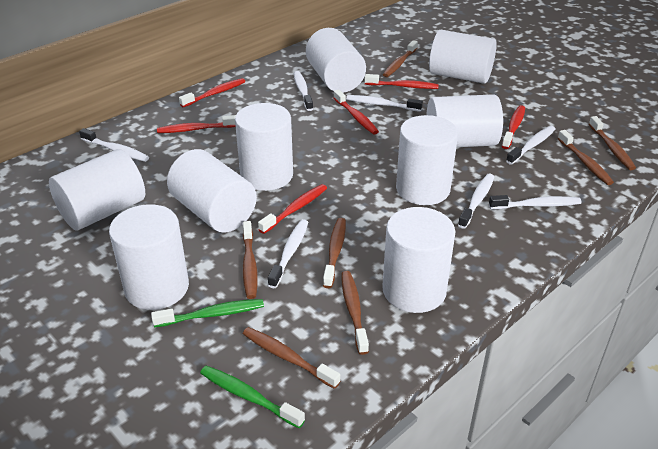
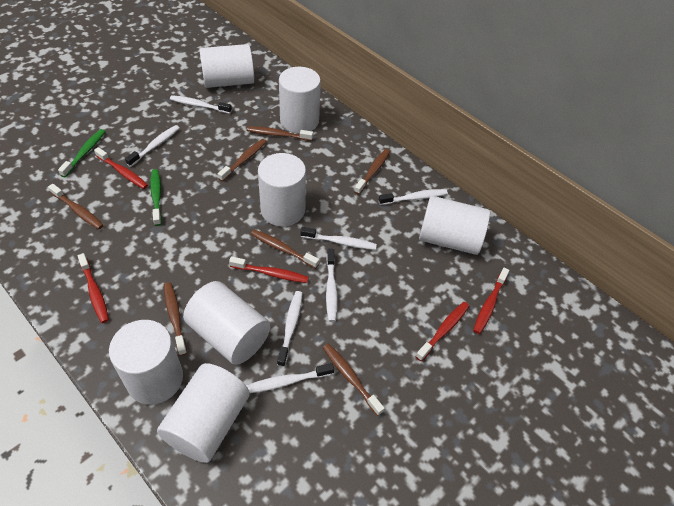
red toothbrush: 6 -> 5
white cylinder: 9 -> 7

